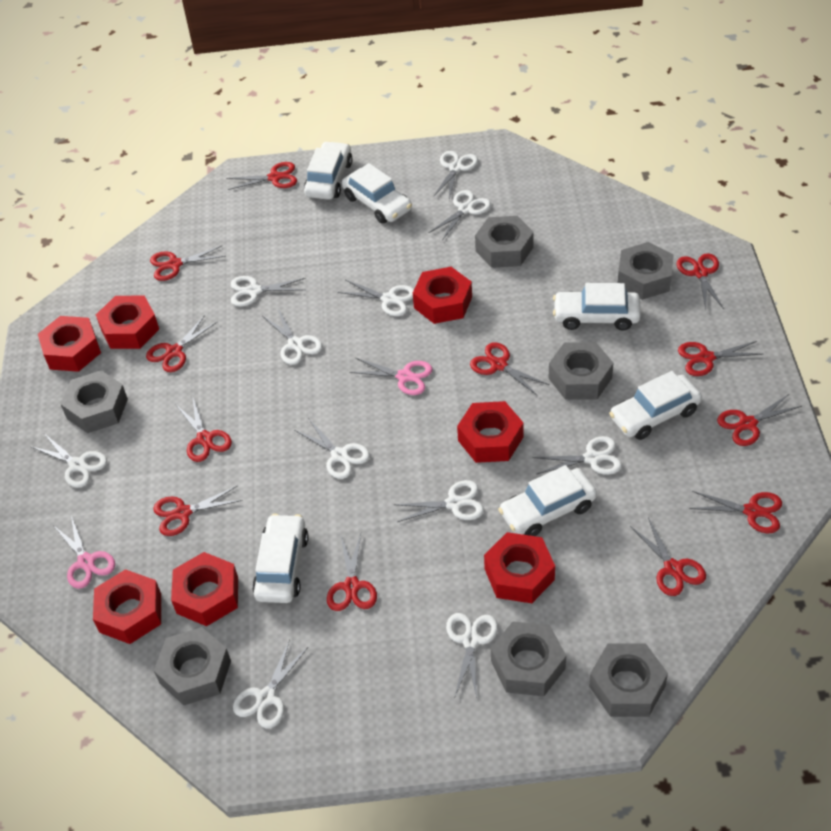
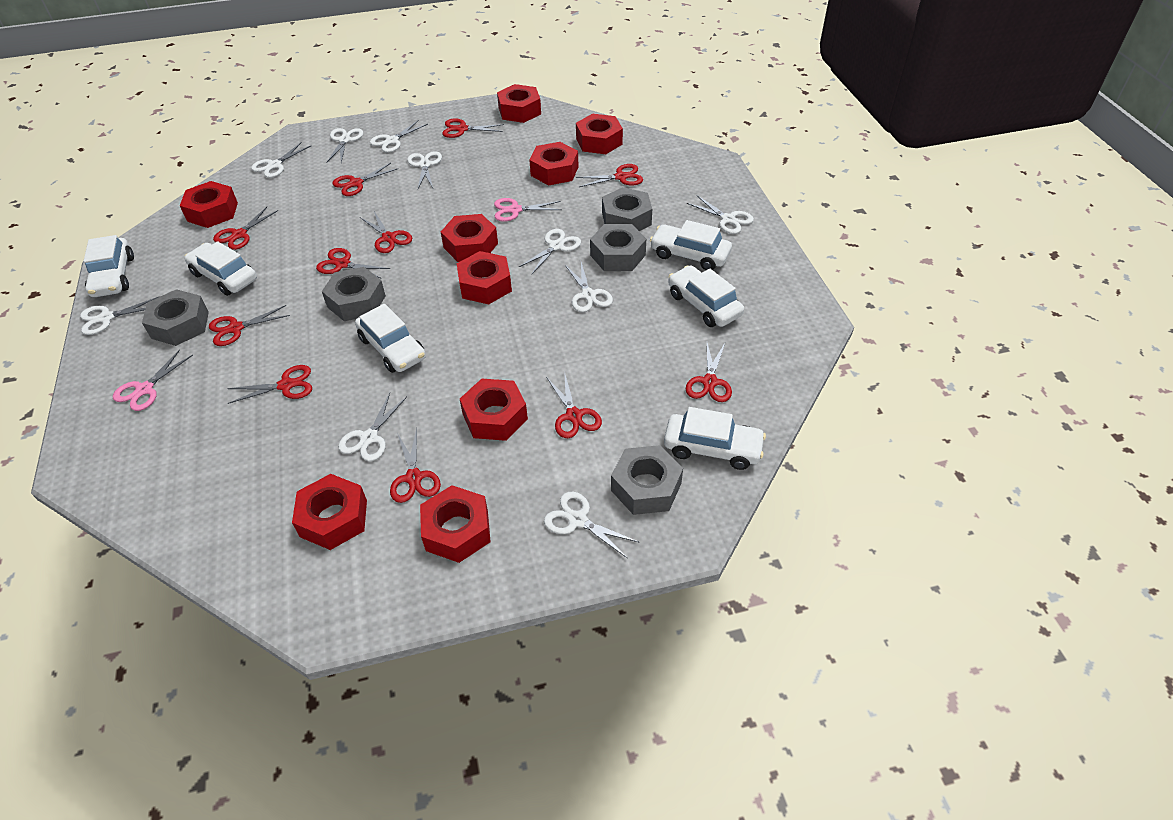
grey nut: 7 -> 5
red nut: 7 -> 9
red scissors: 12 -> 11
white scissors: 11 -> 10

